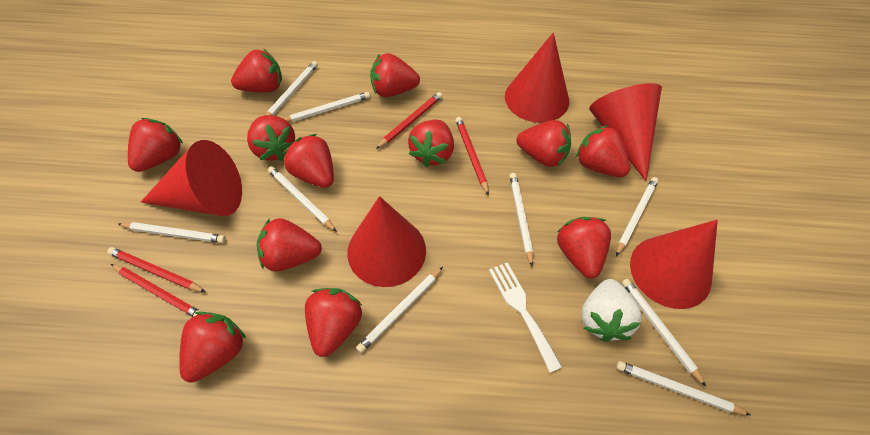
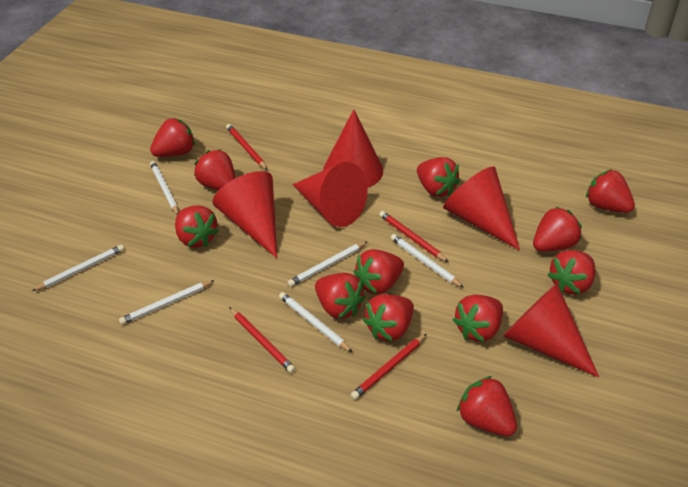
white fork: 1 -> 0
white pencil: 9 -> 6
white strawberry: 1 -> 0

